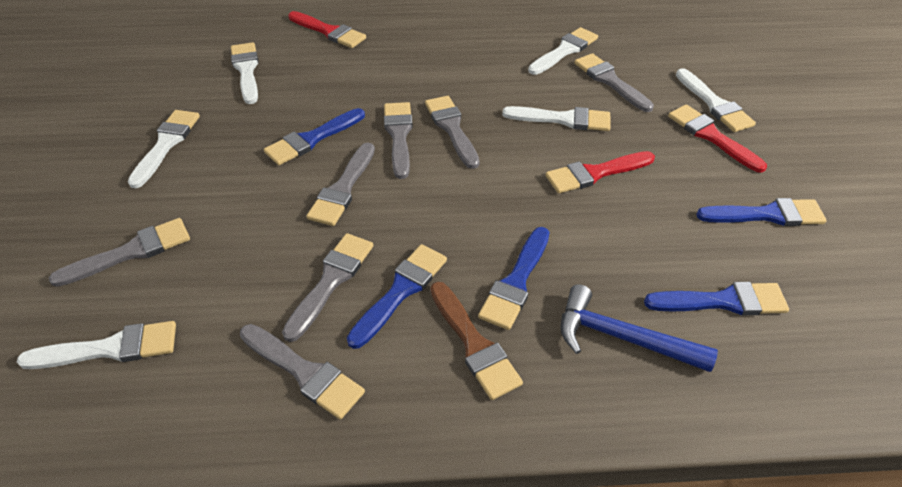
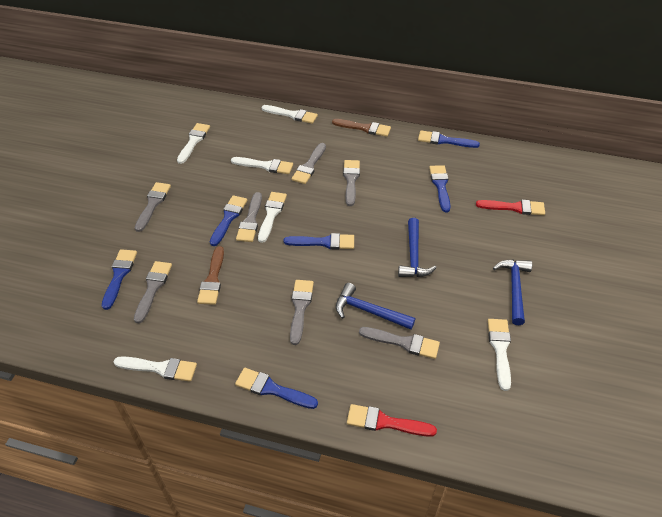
blue brush: 5 -> 6
blue hammer: 1 -> 3
brown brush: 1 -> 2
red brush: 3 -> 2

